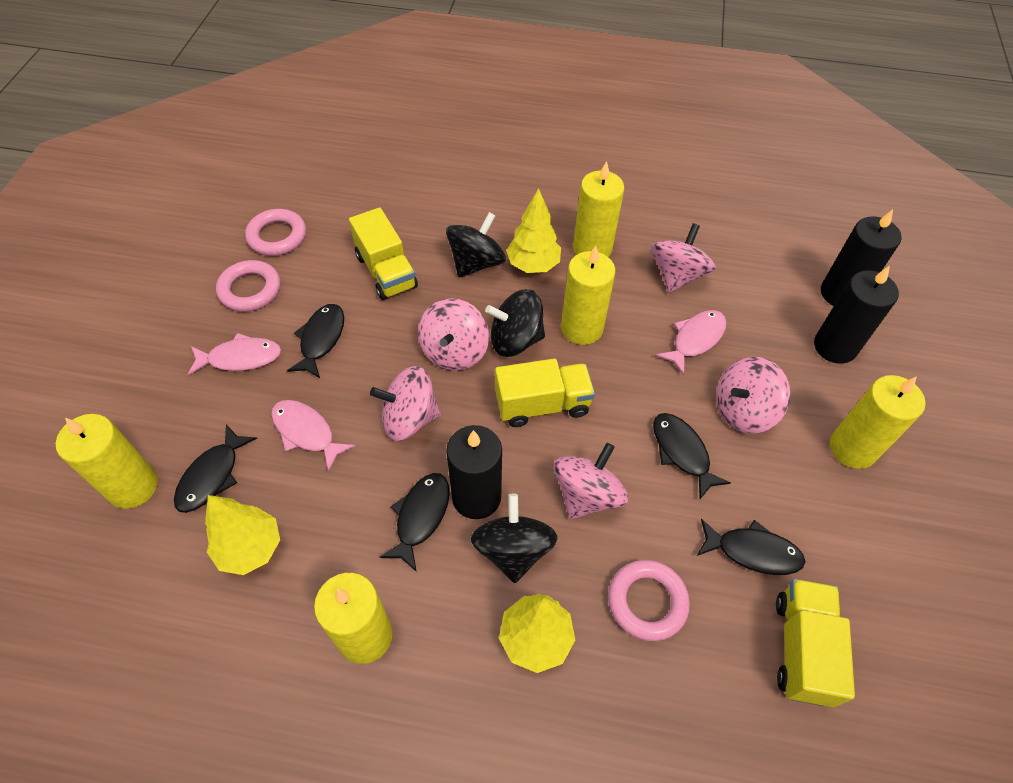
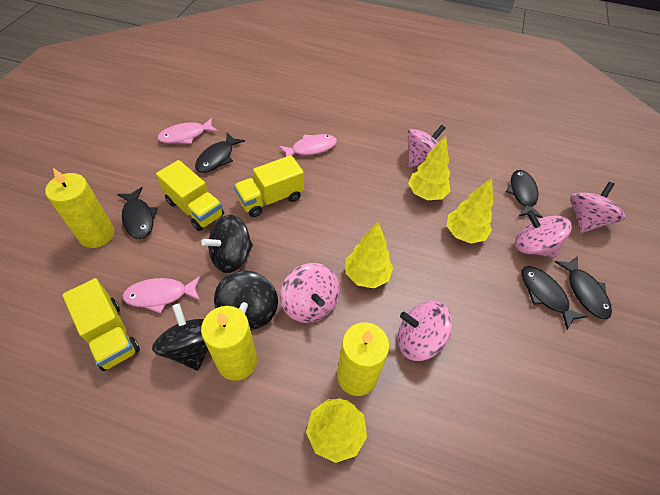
black candle: 3 -> 0
pink ring: 3 -> 0
yellow candle: 5 -> 3
yellow tree: 3 -> 4

